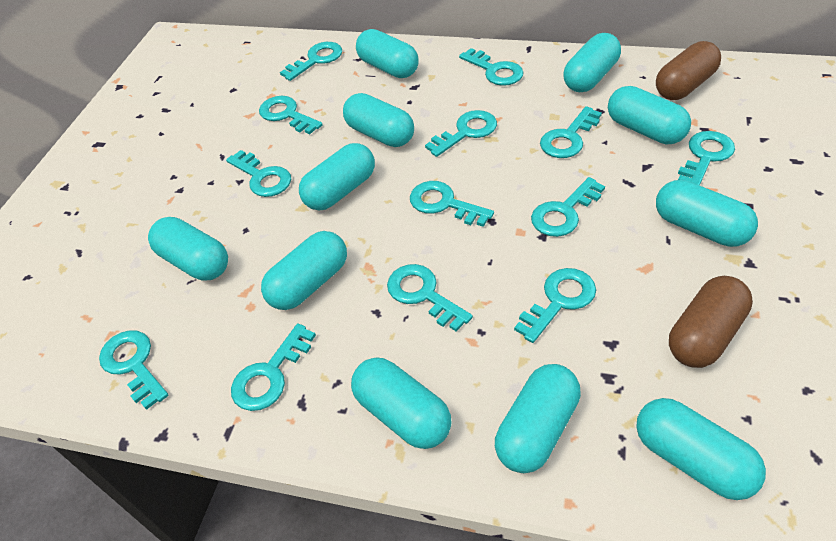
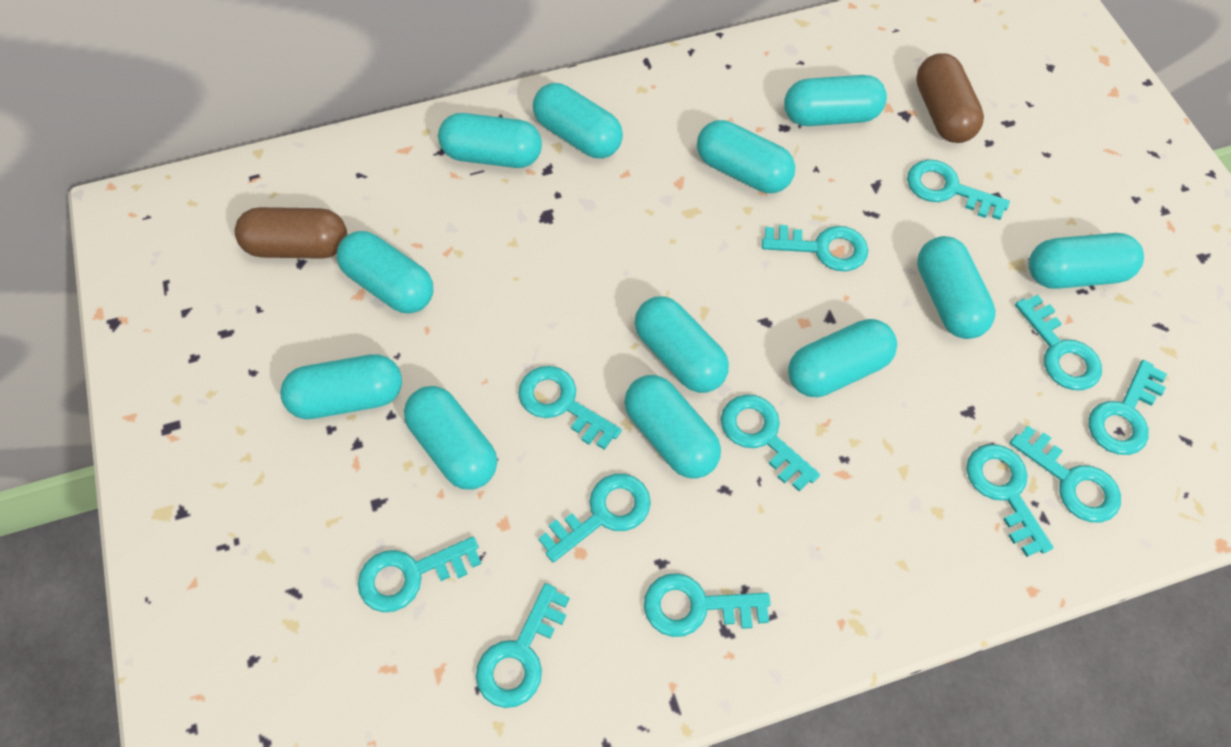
turquoise capsule: 11 -> 12
turquoise key: 13 -> 12

